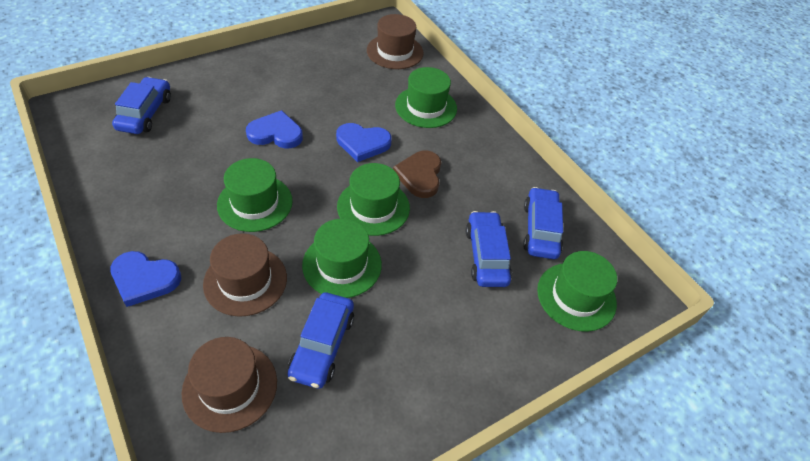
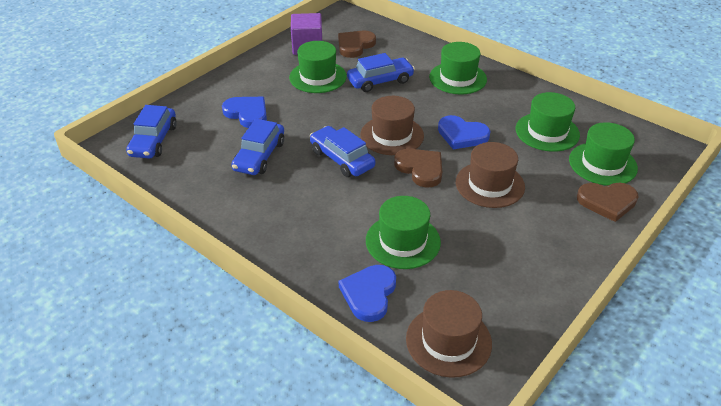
brown heart: 1 -> 3
purple cube: 0 -> 1

